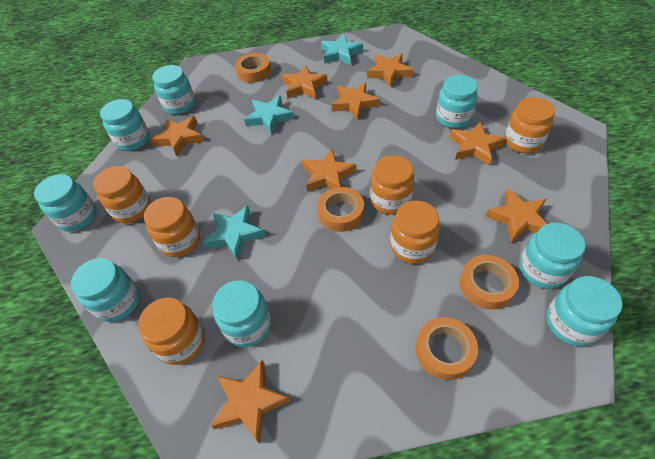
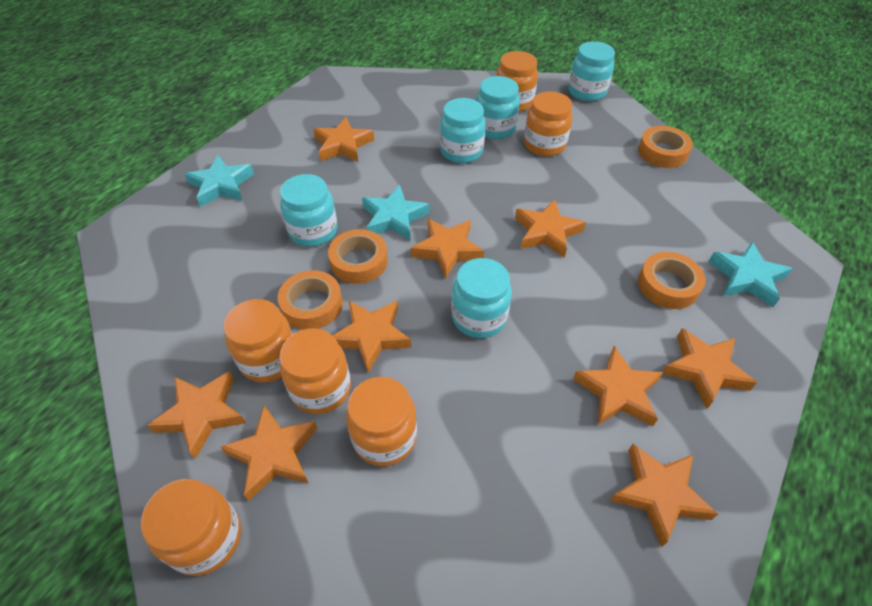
orange star: 8 -> 9
turquoise jar: 8 -> 5

